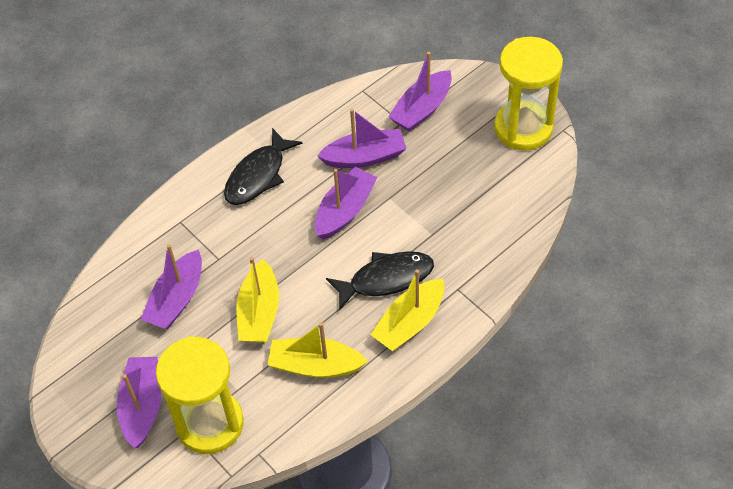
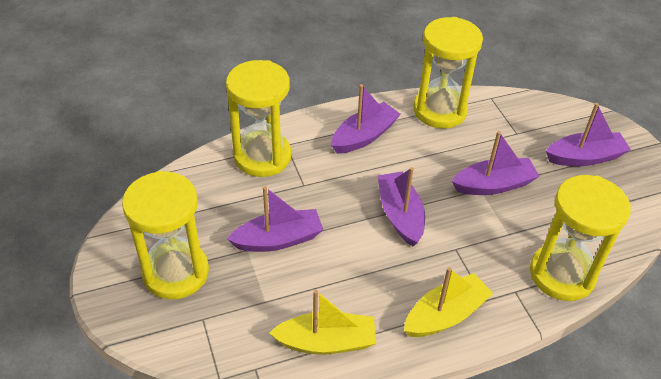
black fish: 2 -> 0
yellow boat: 3 -> 2
yellow hourglass: 2 -> 4

